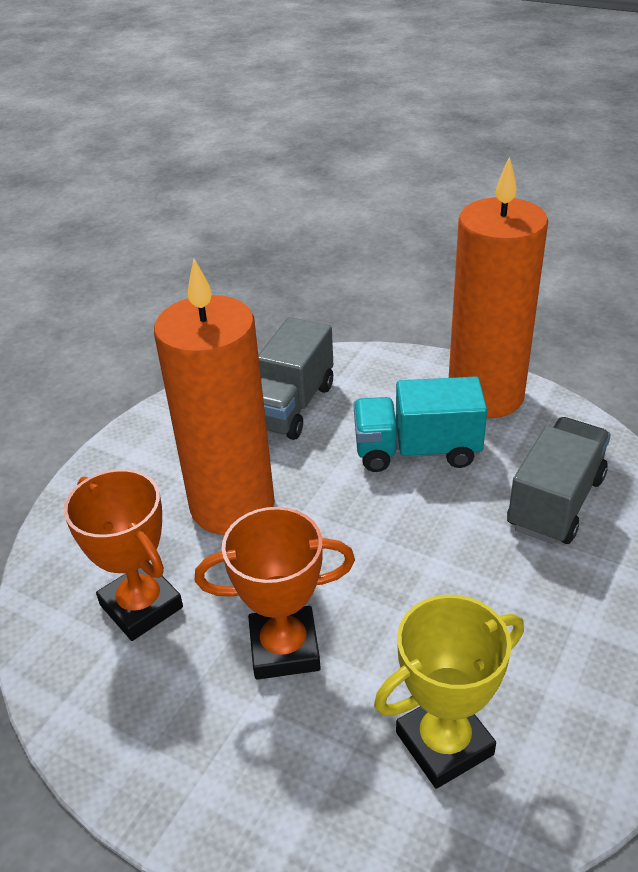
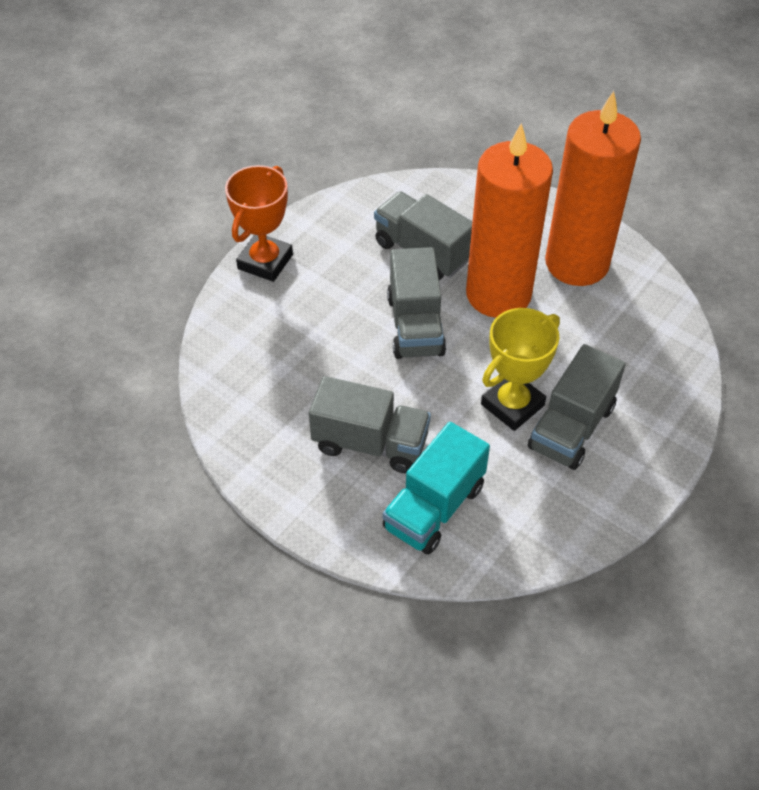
grey truck: 2 -> 4
orange trophy: 2 -> 1

